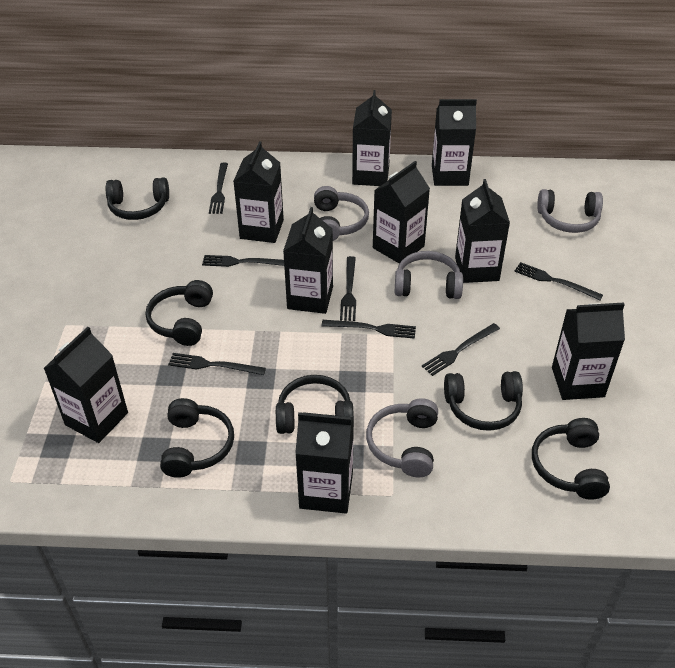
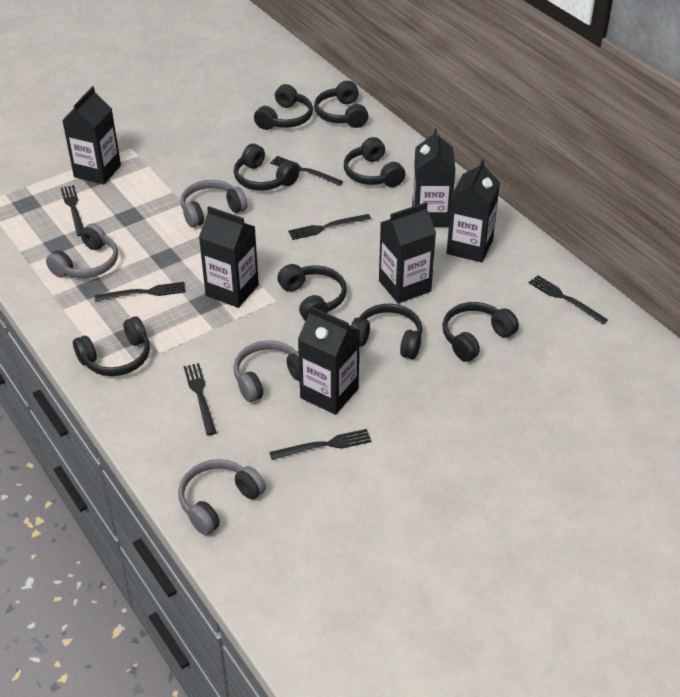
black carton: 9 -> 6
black headphones: 6 -> 8

